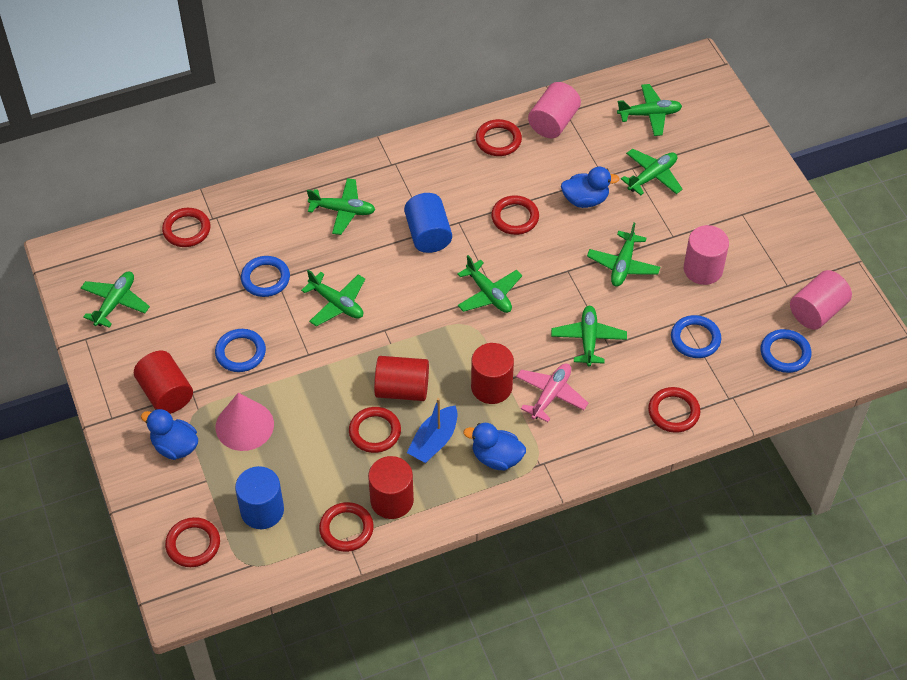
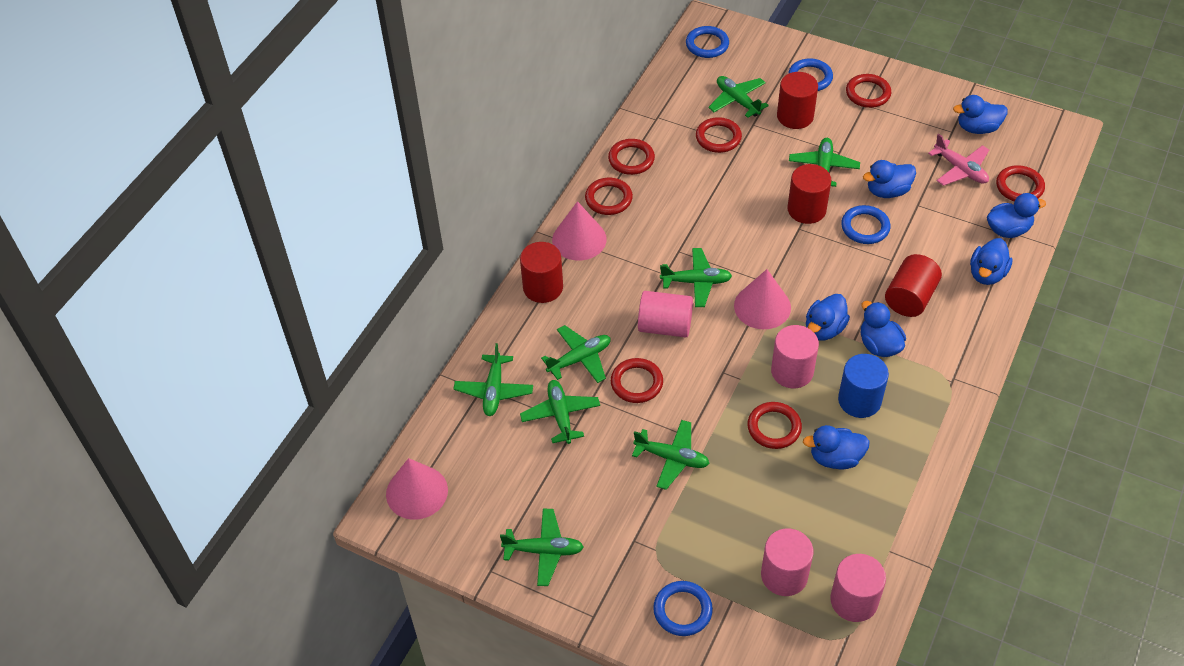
blue boat: 1 -> 0
blue cylinder: 2 -> 1
blue duck: 3 -> 7
pink cone: 1 -> 3
pink cylinder: 3 -> 4

